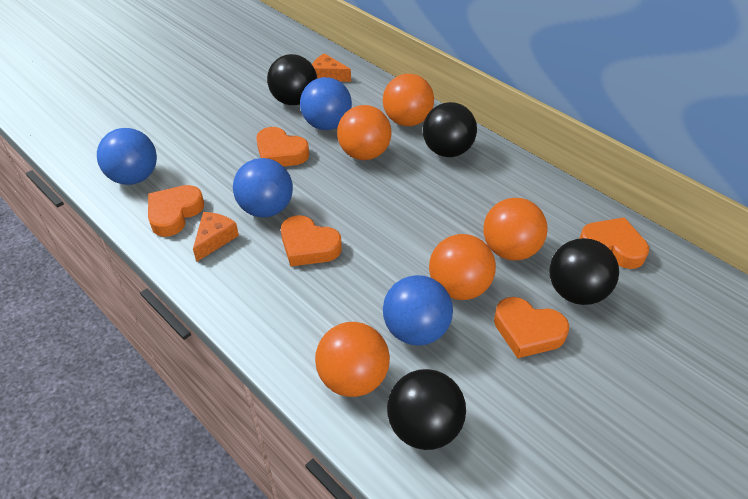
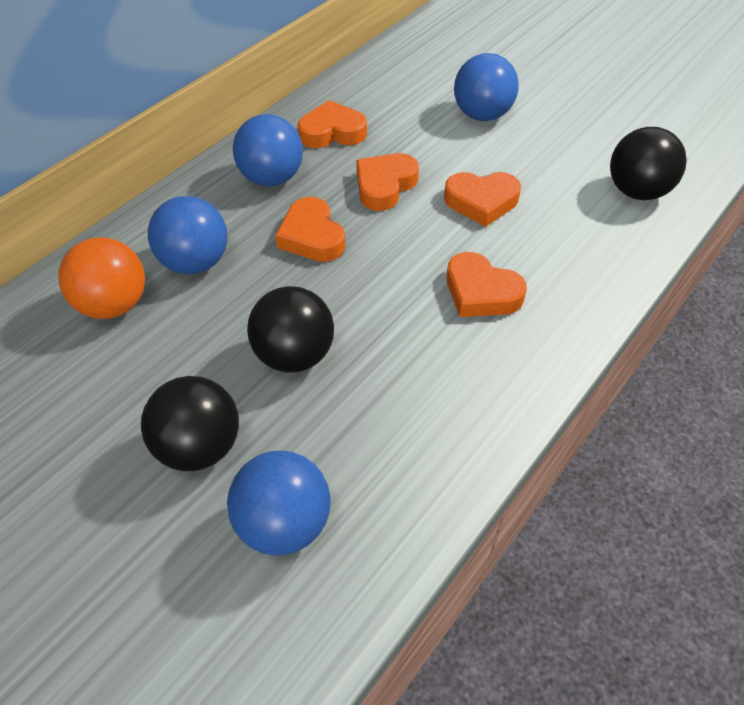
black ball: 4 -> 3
orange ball: 5 -> 1
orange cheese: 2 -> 0

